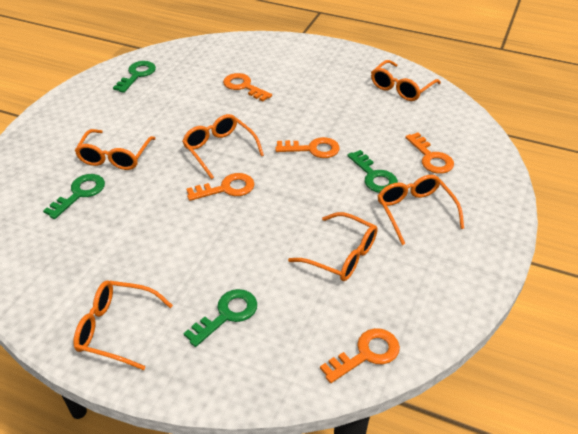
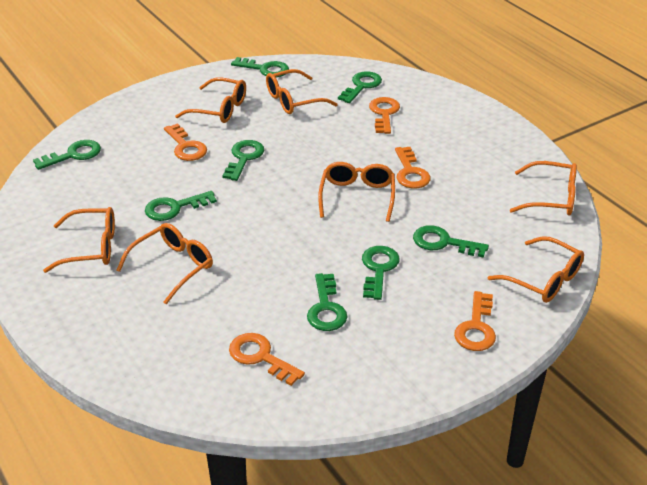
green key: 4 -> 8
orange glasses: 6 -> 7

